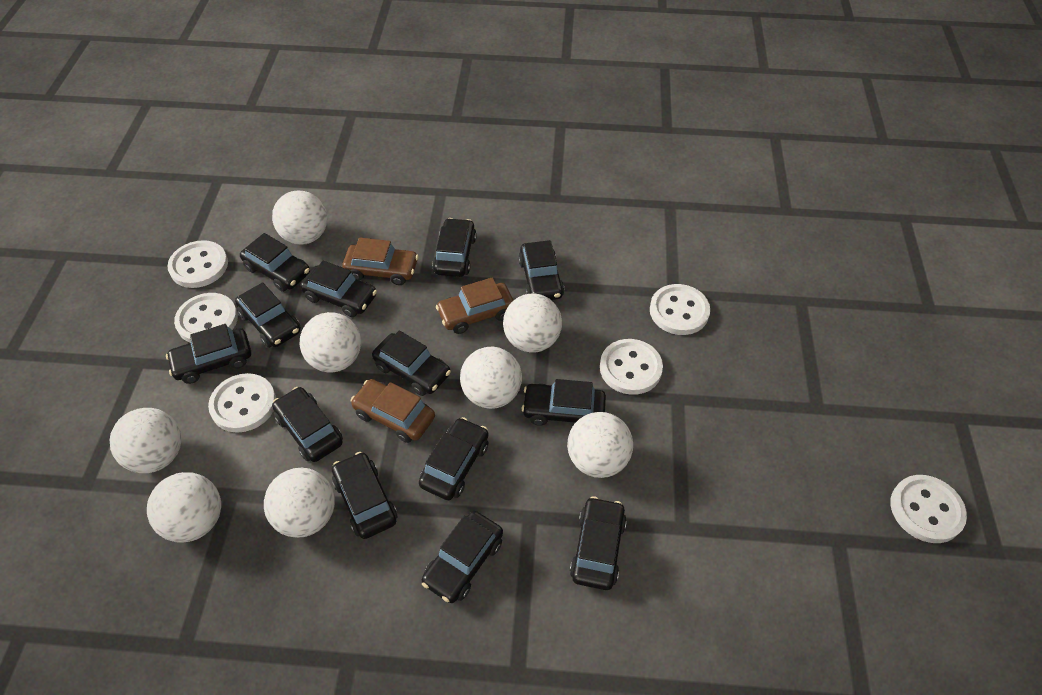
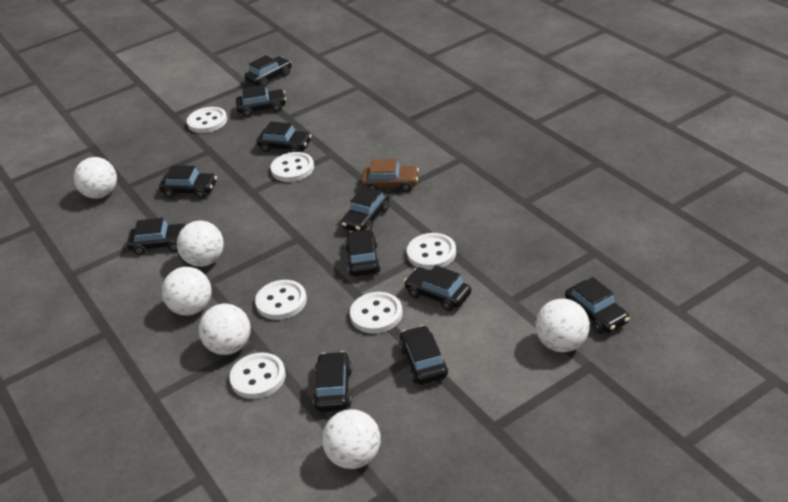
black car: 13 -> 11
brown car: 3 -> 1
white ball: 8 -> 6

